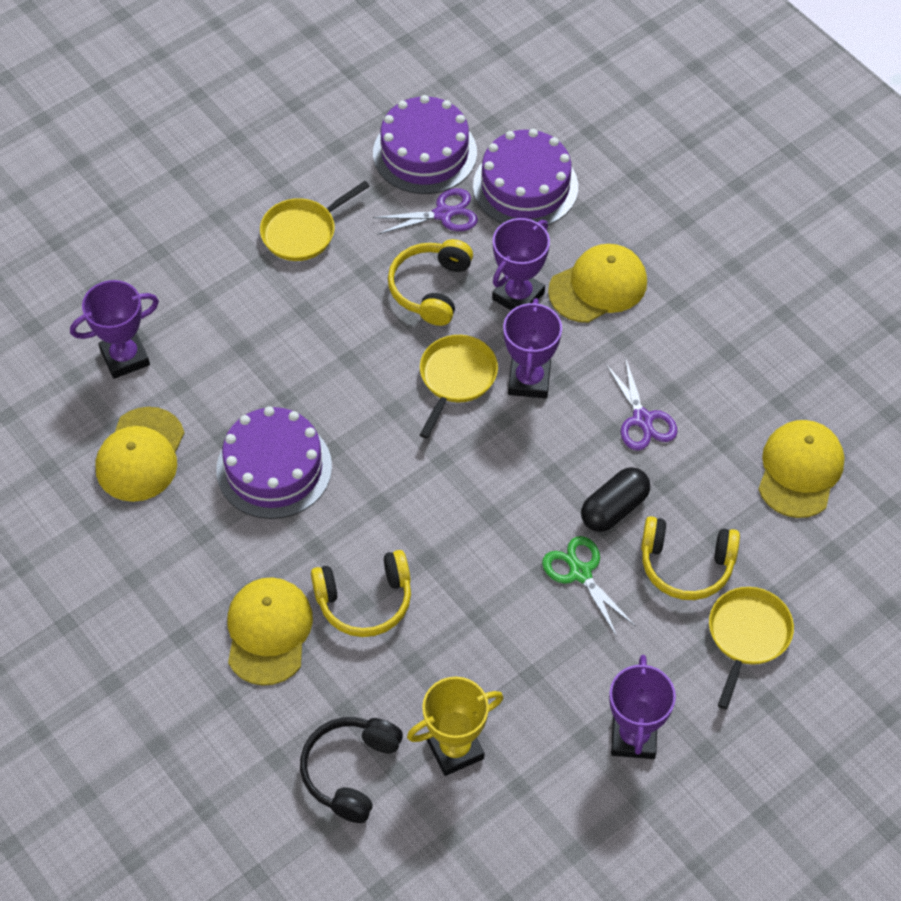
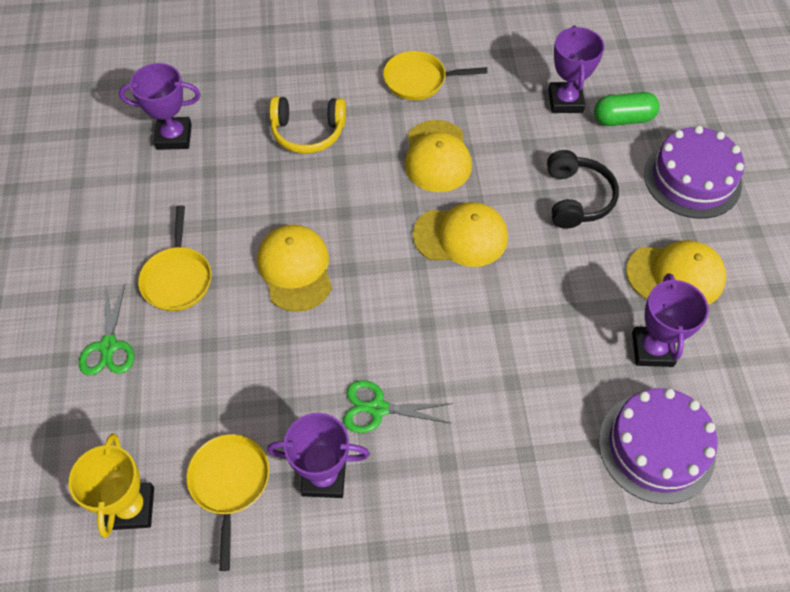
black capsule: 1 -> 0
green capsule: 0 -> 1
green scissors: 1 -> 2
purple cake: 3 -> 2
purple scissors: 2 -> 0
yellow headphones: 3 -> 1

